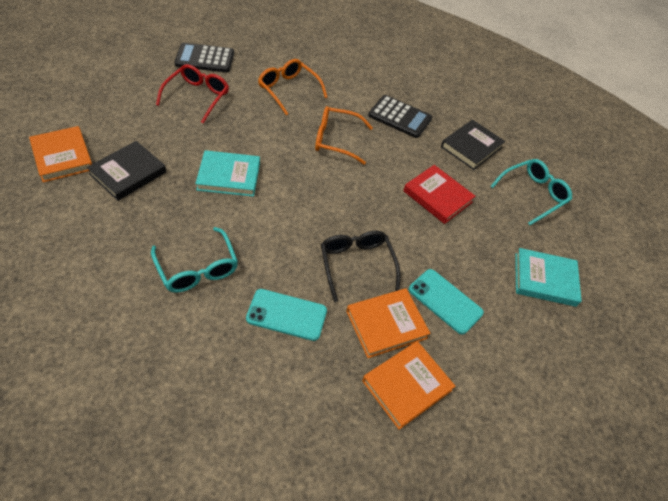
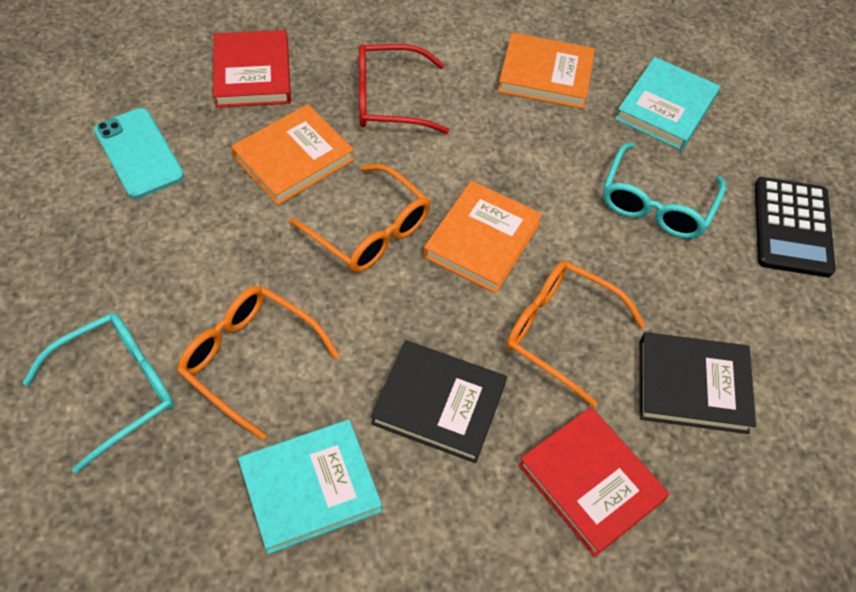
black calculator: 2 -> 1
black glasses: 1 -> 0
orange glasses: 2 -> 3
red book: 1 -> 2
turquoise phone: 2 -> 1

